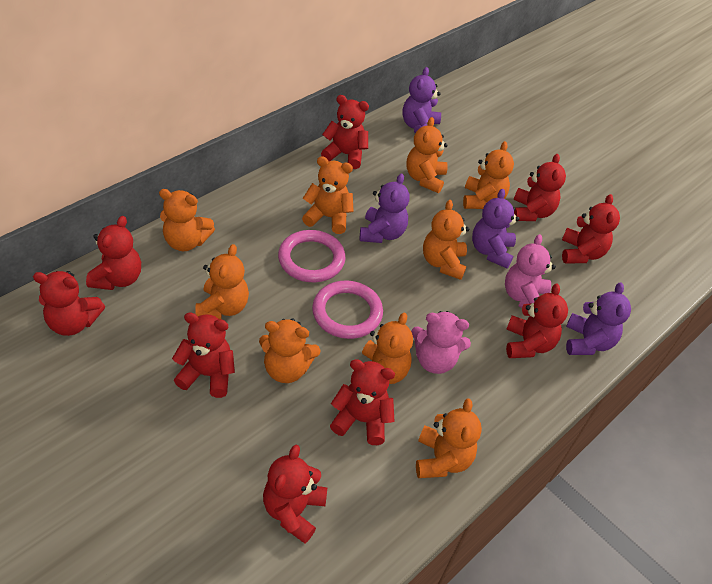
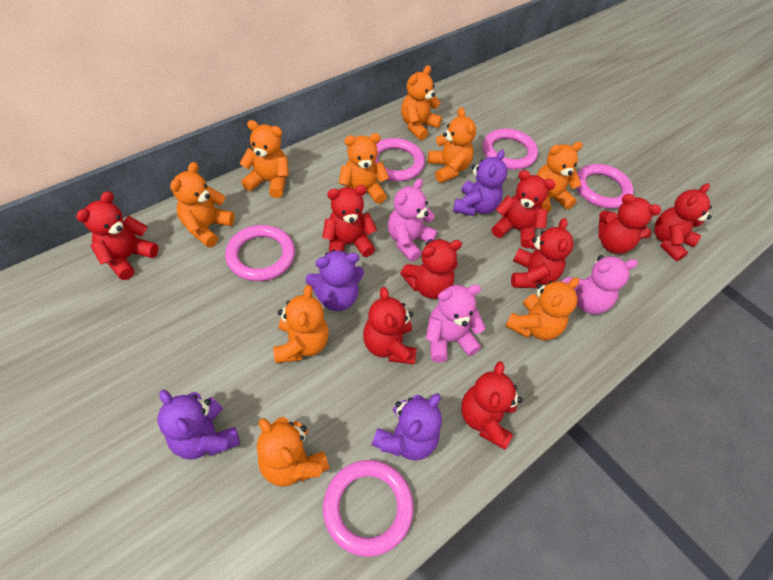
pink ring: 2 -> 5
pink teddy bear: 2 -> 3

